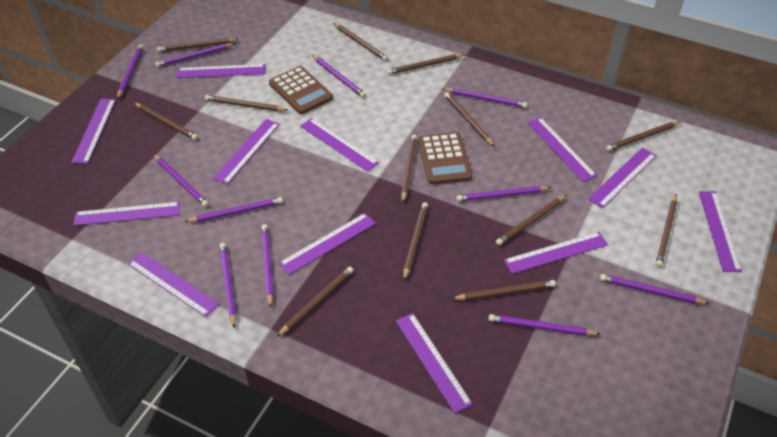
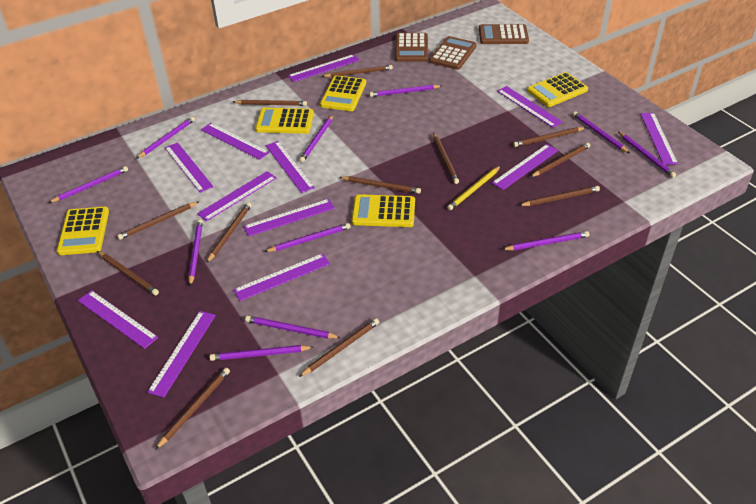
brown calculator: 2 -> 3
brown pencil: 13 -> 12
yellow calculator: 0 -> 5
yellow pencil: 0 -> 1

